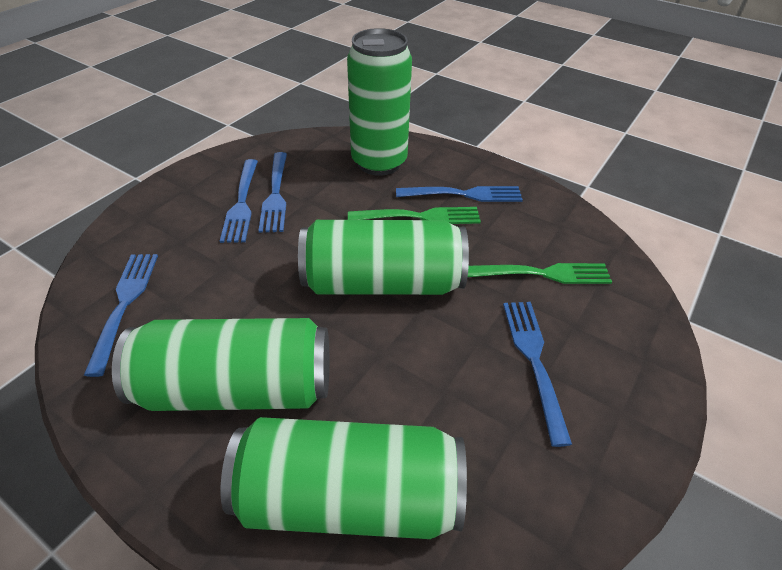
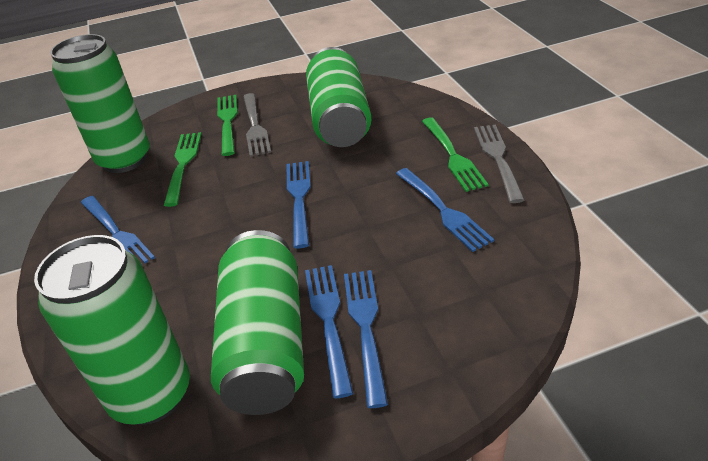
green fork: 2 -> 3
grey fork: 0 -> 2

